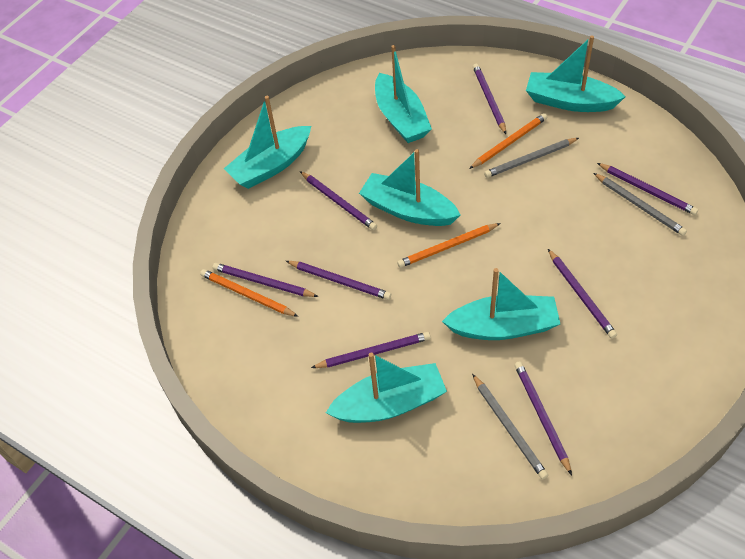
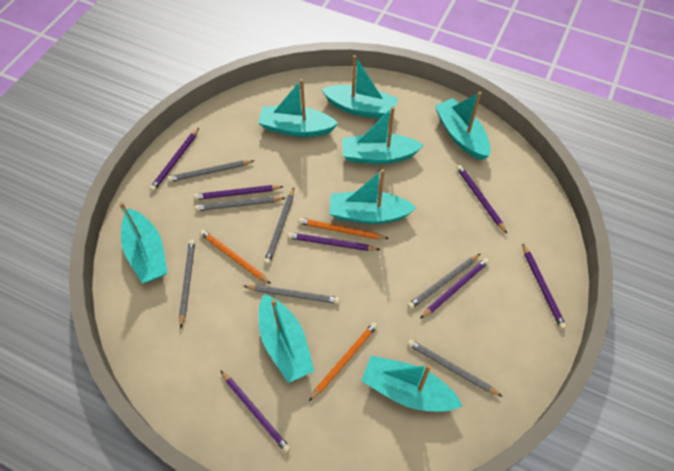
grey pencil: 3 -> 7
purple pencil: 8 -> 7
turquoise boat: 6 -> 8

